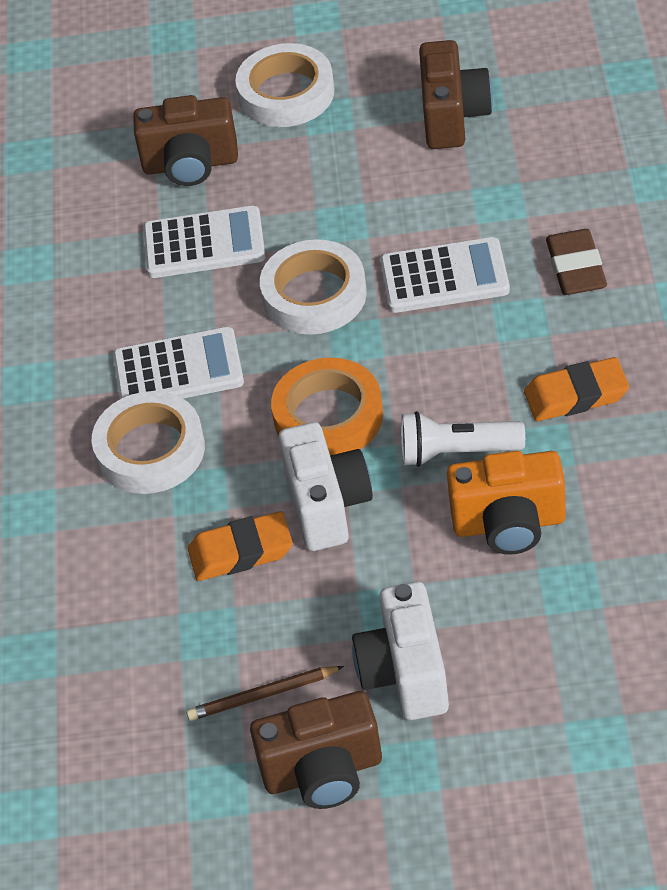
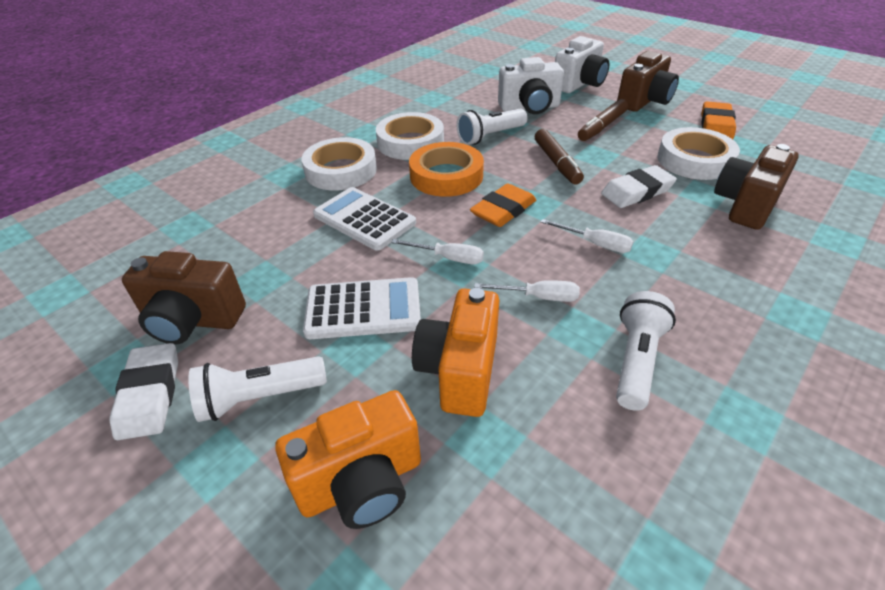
brown eraser: 1 -> 0
brown marker: 0 -> 2
brown pencil: 1 -> 0
orange camera: 1 -> 2
white calculator: 3 -> 2
white eraser: 0 -> 2
white flashlight: 1 -> 3
white screwdriver: 0 -> 3

